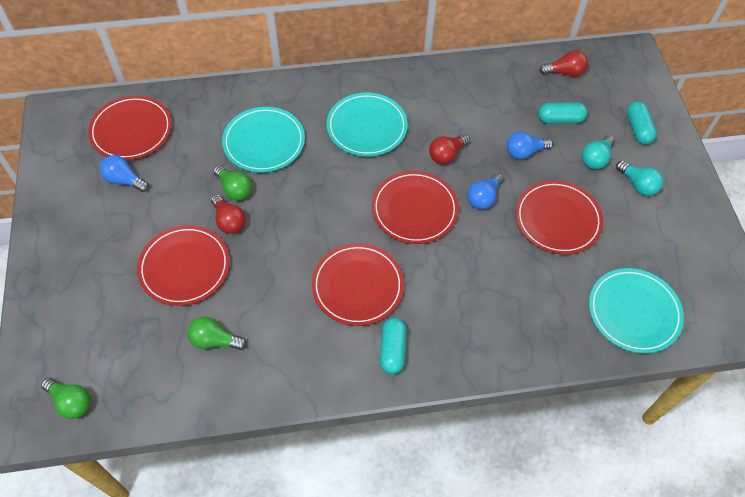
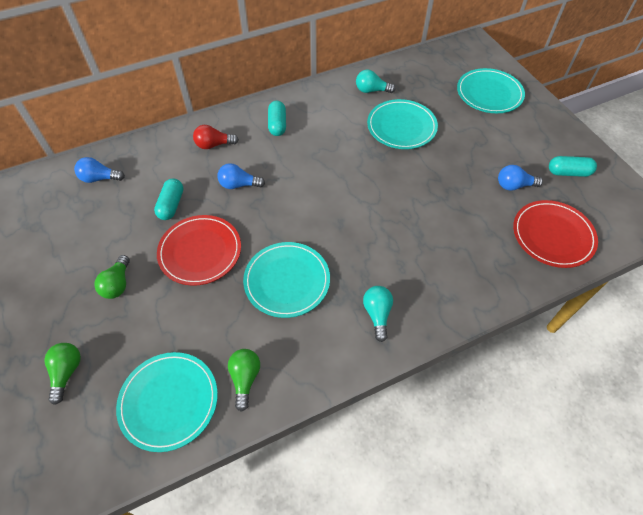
red light bulb: 3 -> 1
red plate: 5 -> 2
turquoise plate: 3 -> 4

